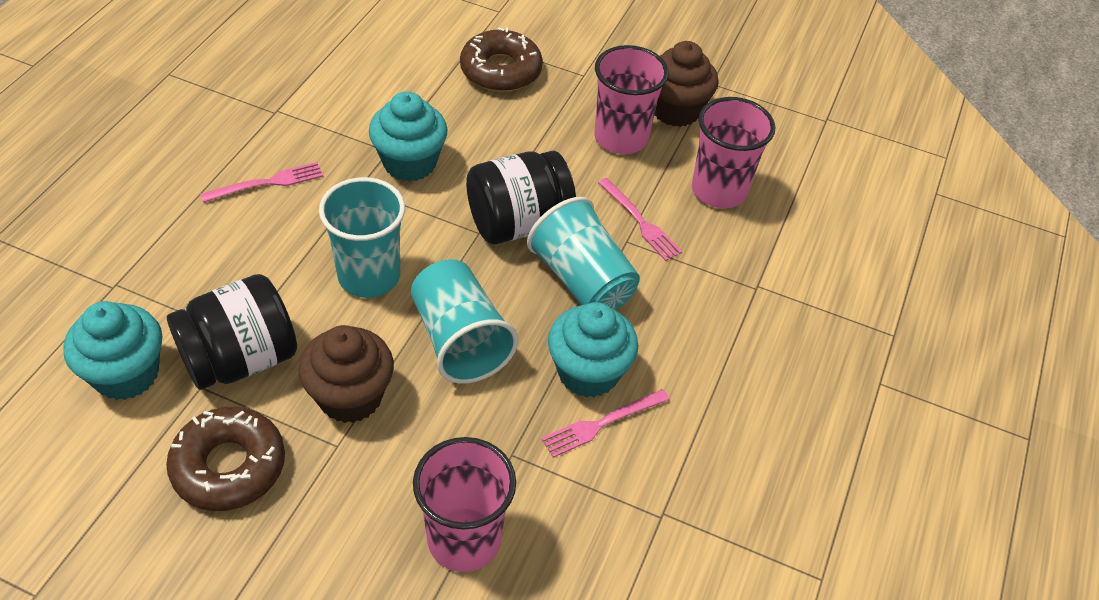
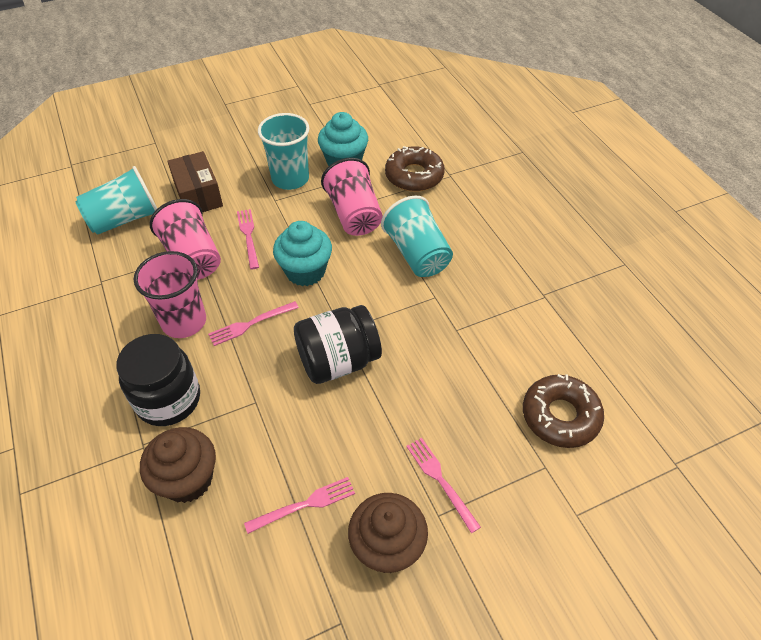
brown box: 0 -> 1
pink fork: 3 -> 4
turquoise cupcake: 3 -> 2

